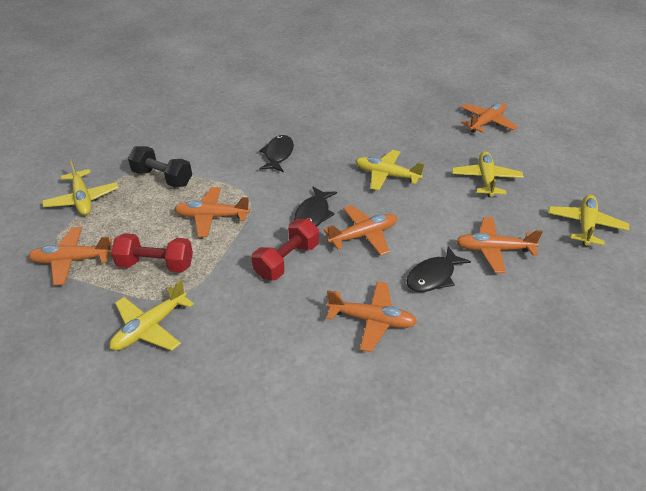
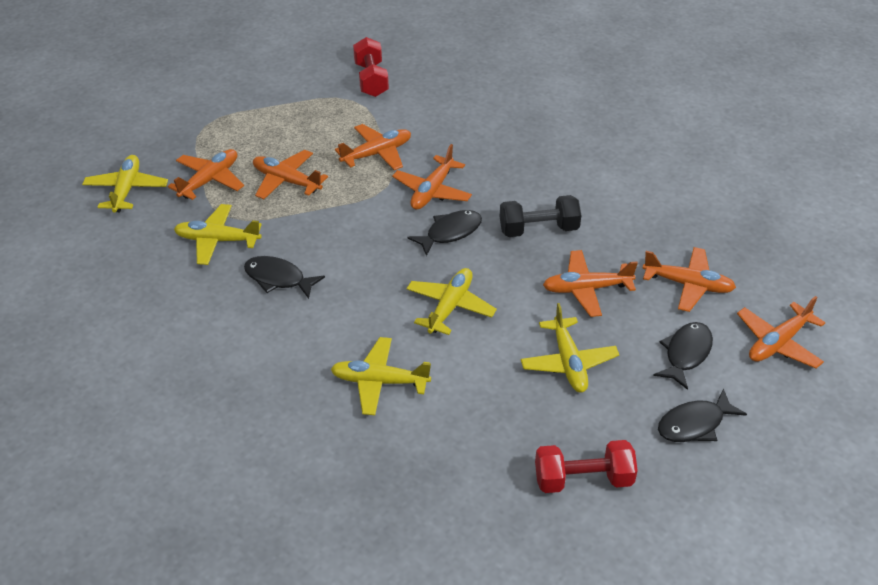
black fish: 3 -> 4
orange plane: 6 -> 7

